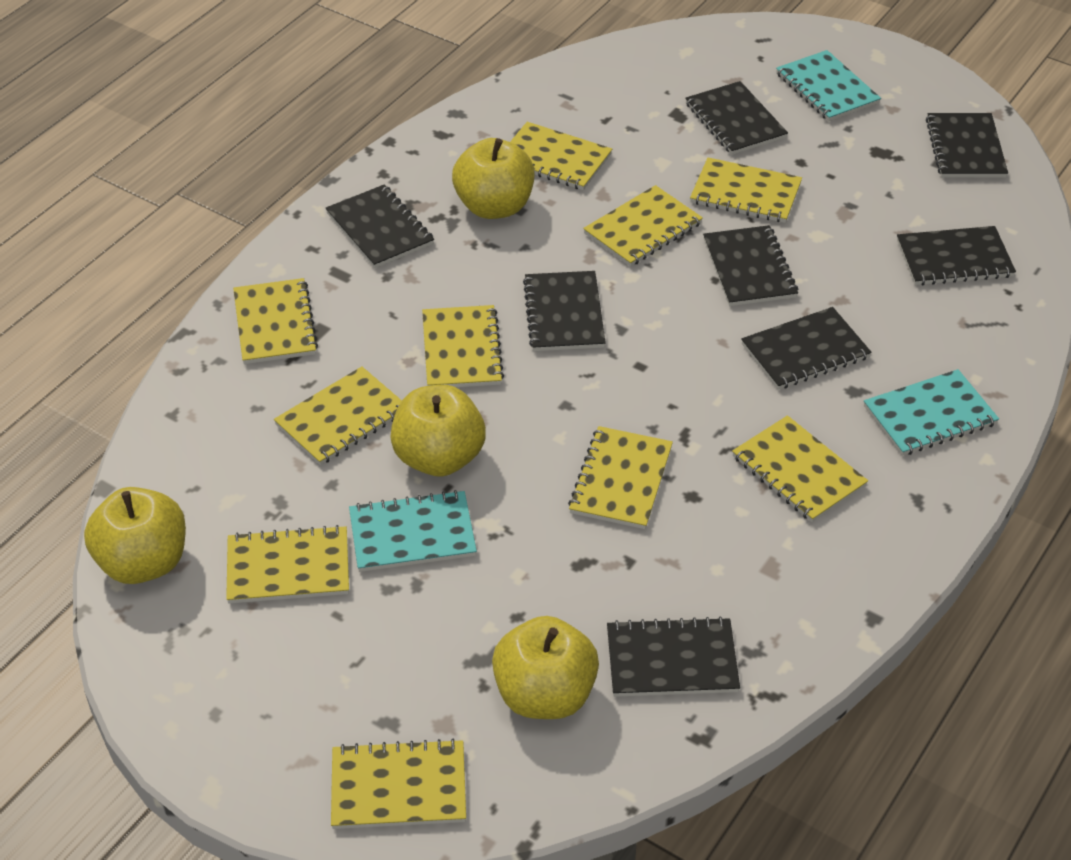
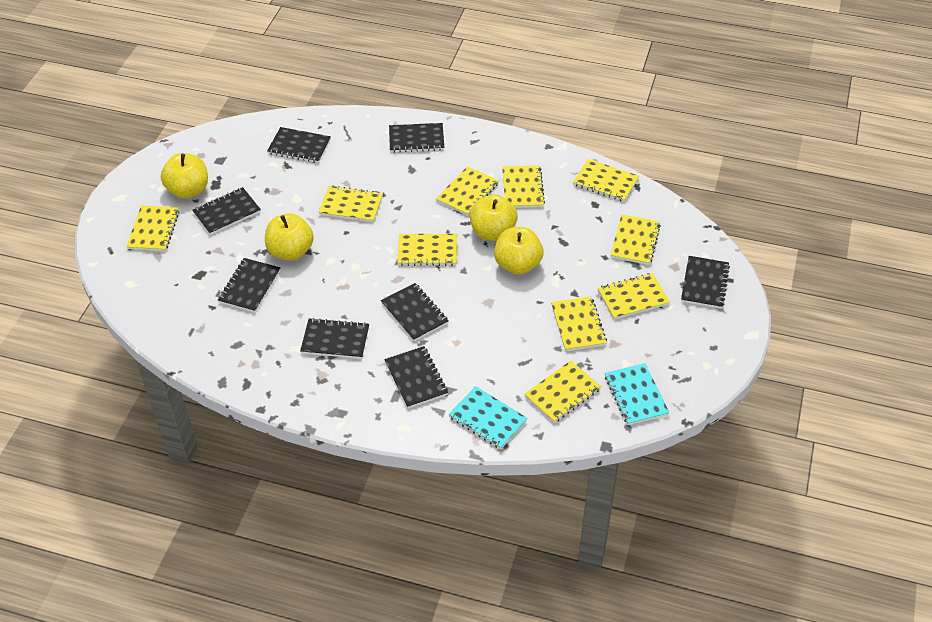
turquoise notebook: 3 -> 2

